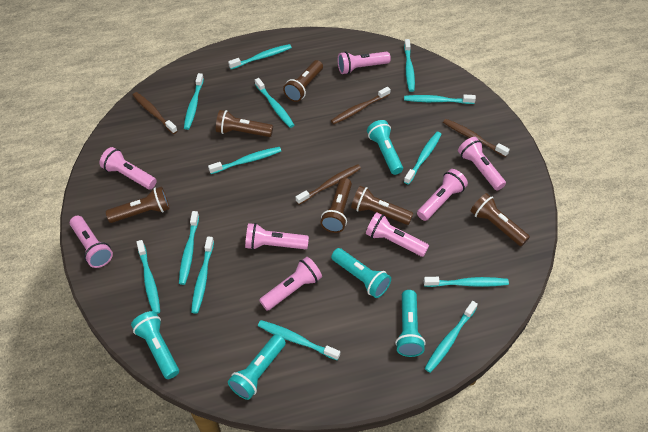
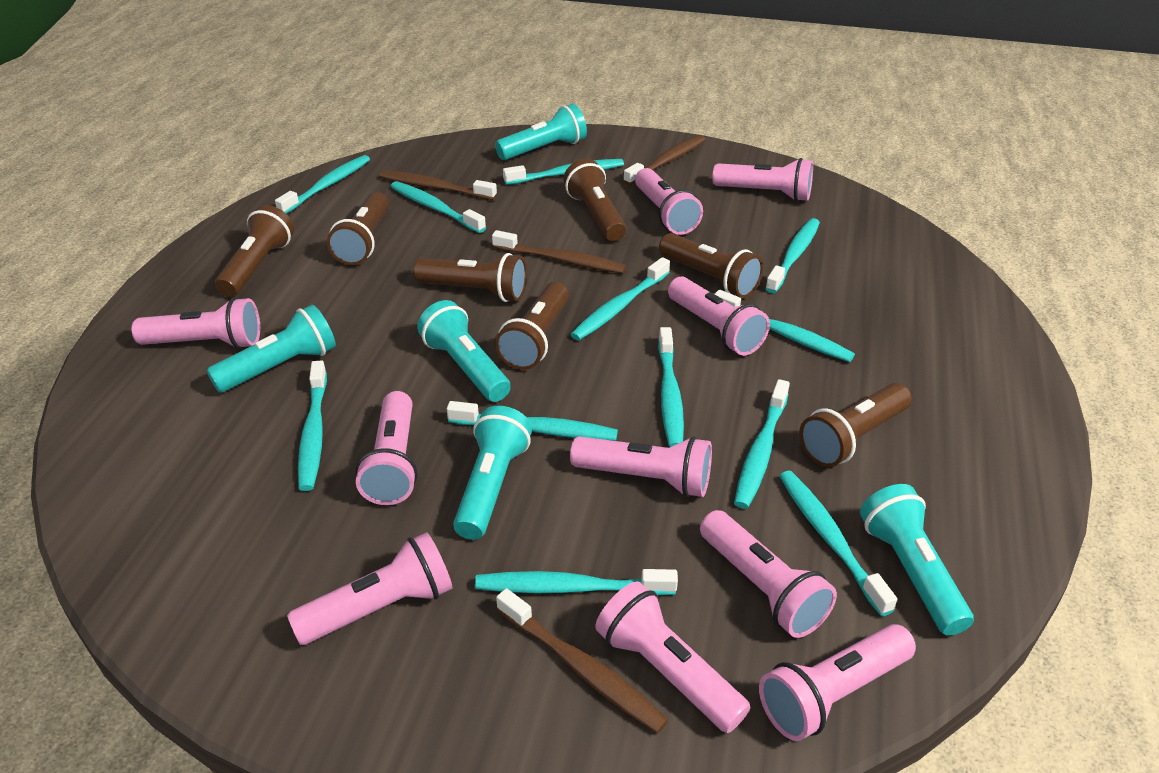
brown flashlight: 6 -> 7
pink flashlight: 8 -> 10
turquoise toothbrush: 13 -> 12

